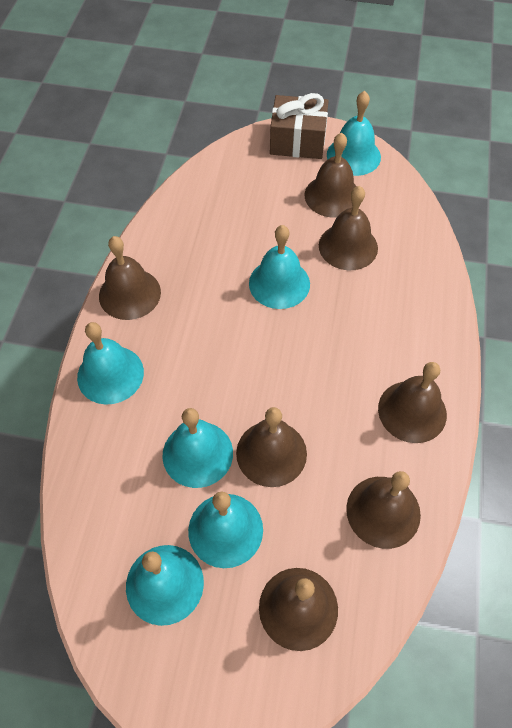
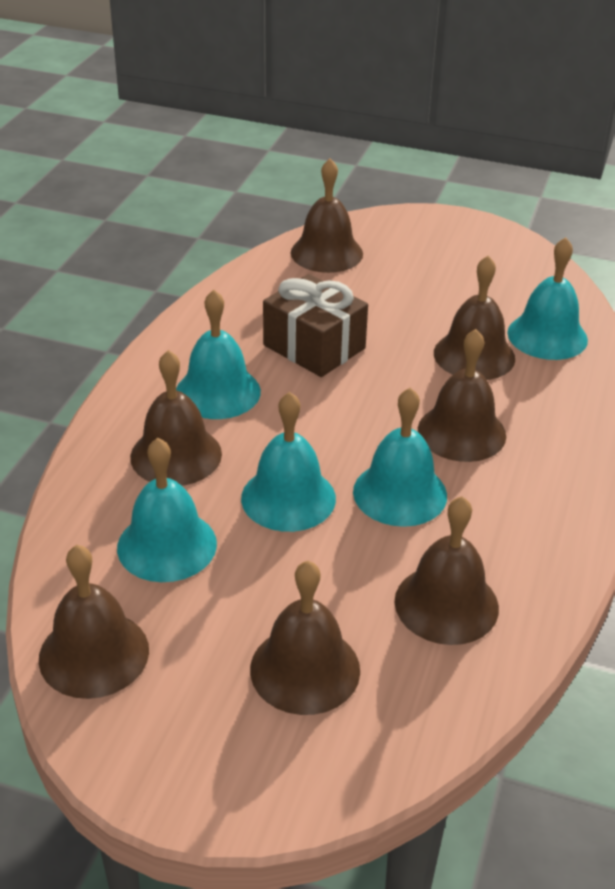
turquoise bell: 6 -> 5

